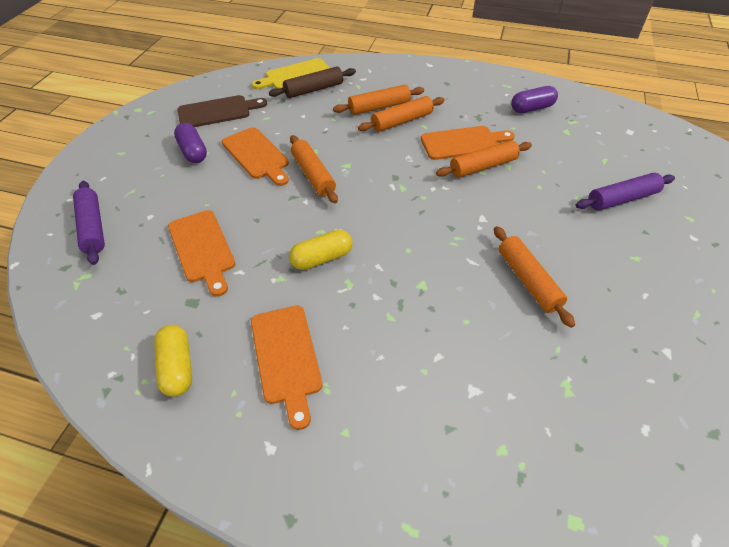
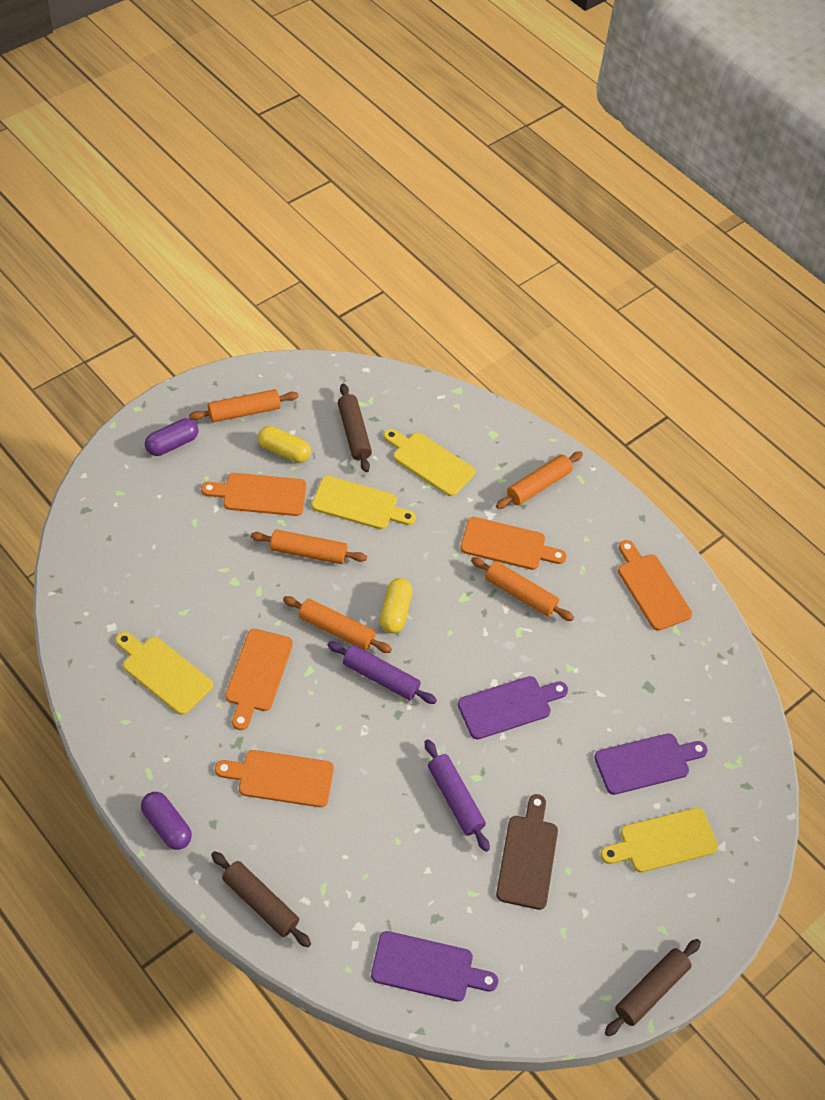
brown rolling pin: 1 -> 3
orange cutting board: 4 -> 5
purple cutting board: 0 -> 3
yellow cutting board: 1 -> 4

